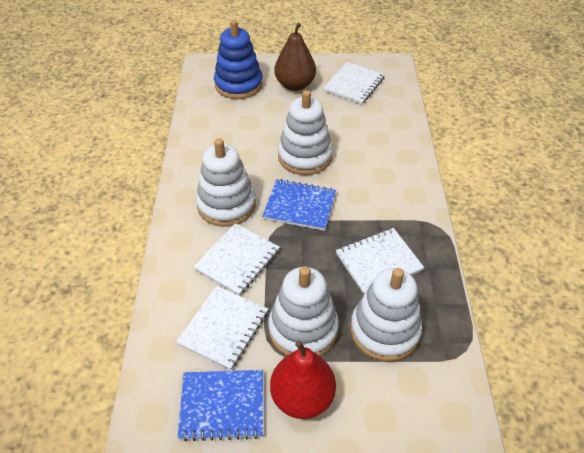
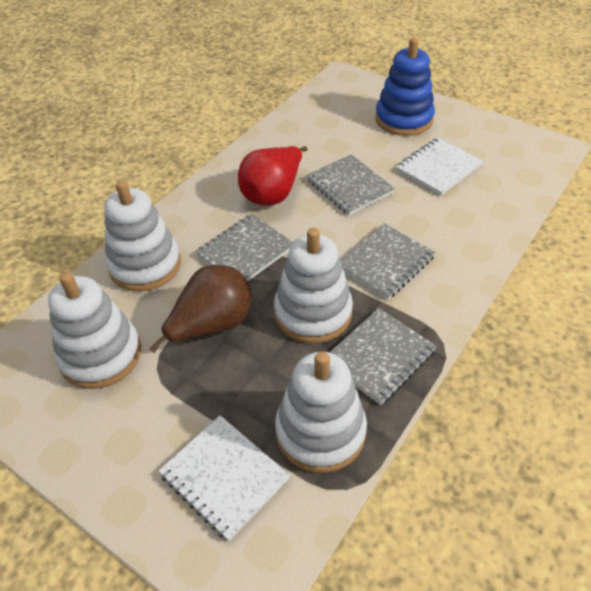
blue notebook: 2 -> 0
grey notebook: 0 -> 4
white notebook: 4 -> 2

